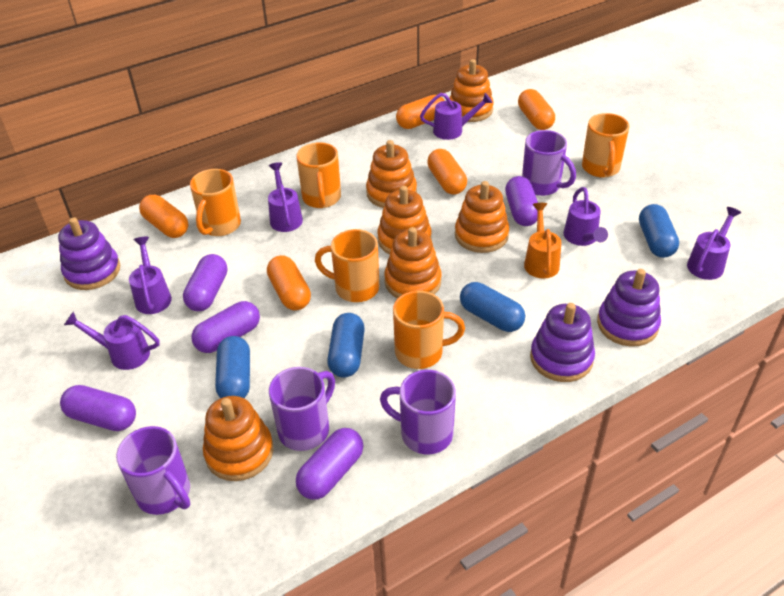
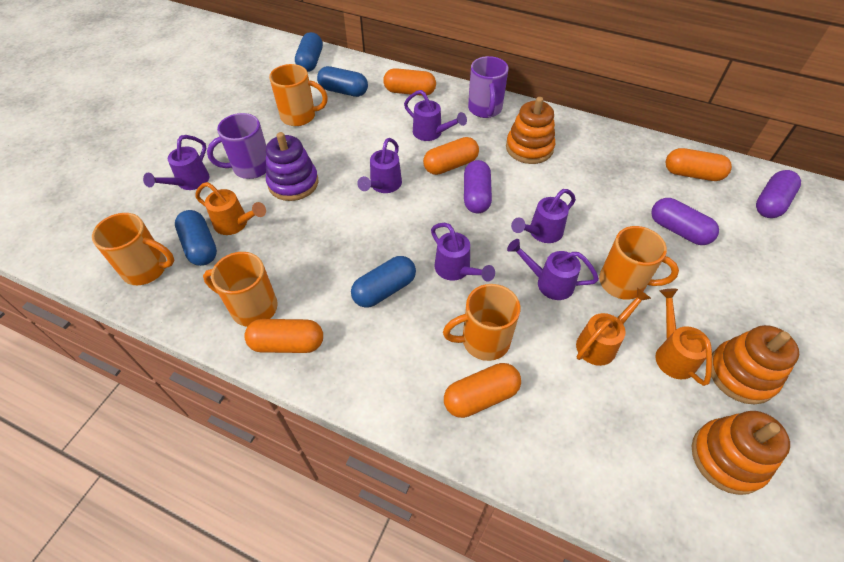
orange stacking toy: 6 -> 3
orange watering can: 1 -> 3
purple capsule: 5 -> 3
purple mug: 4 -> 2
purple stacking toy: 3 -> 1

